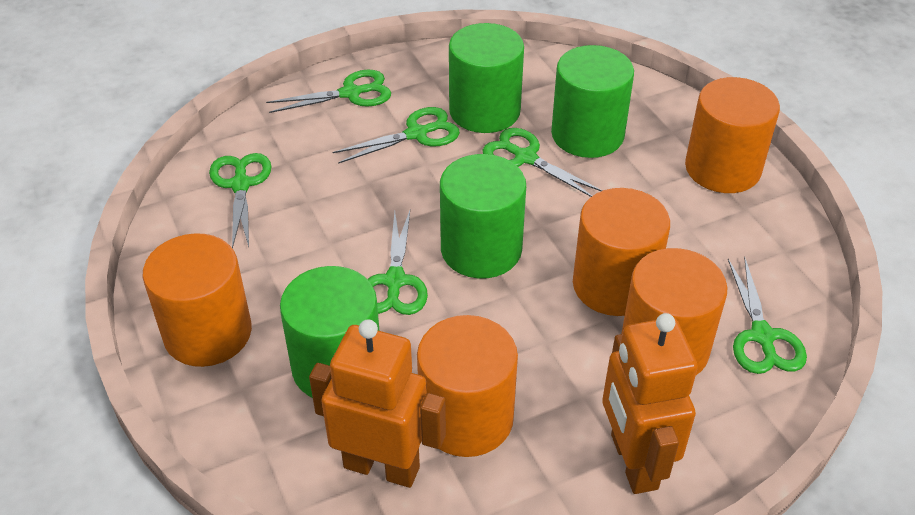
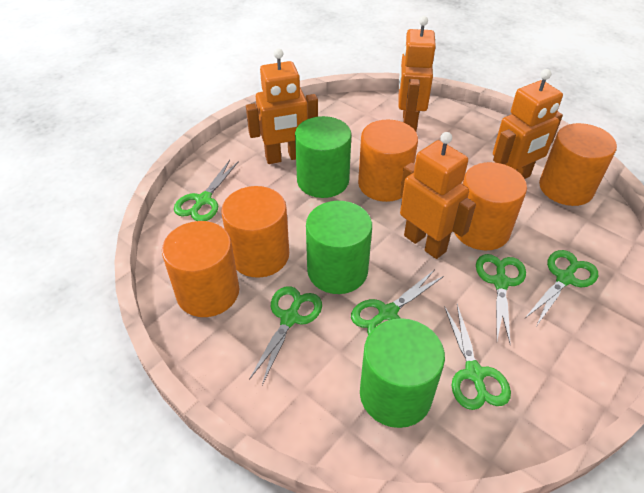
green cylinder: 4 -> 3
orange robot: 2 -> 4

